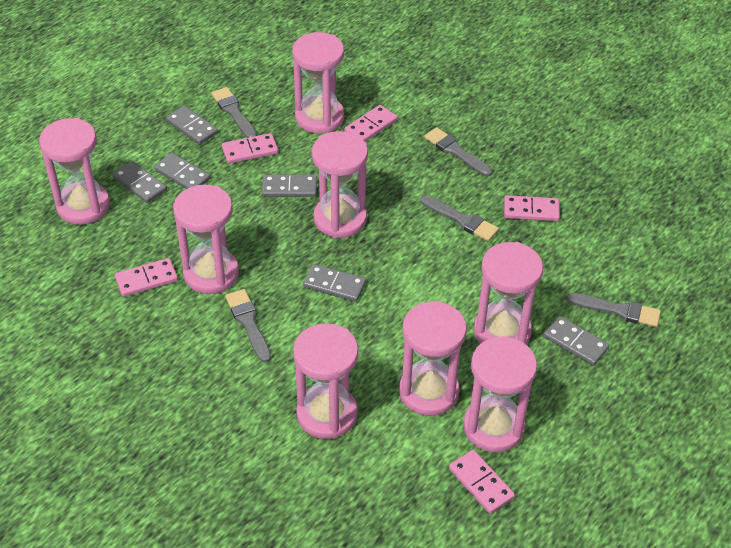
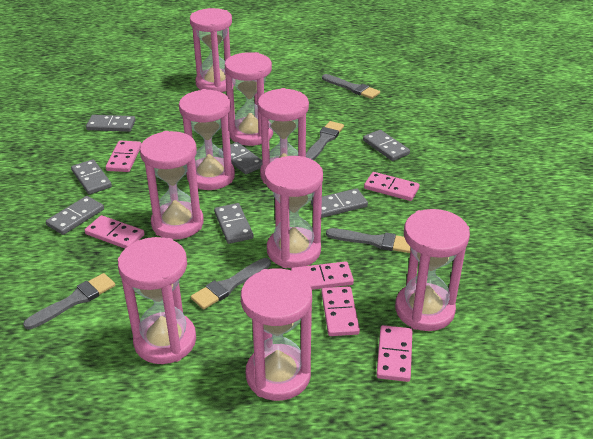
grey domino: 6 -> 7
pink domino: 5 -> 6
pink hourglass: 8 -> 9

